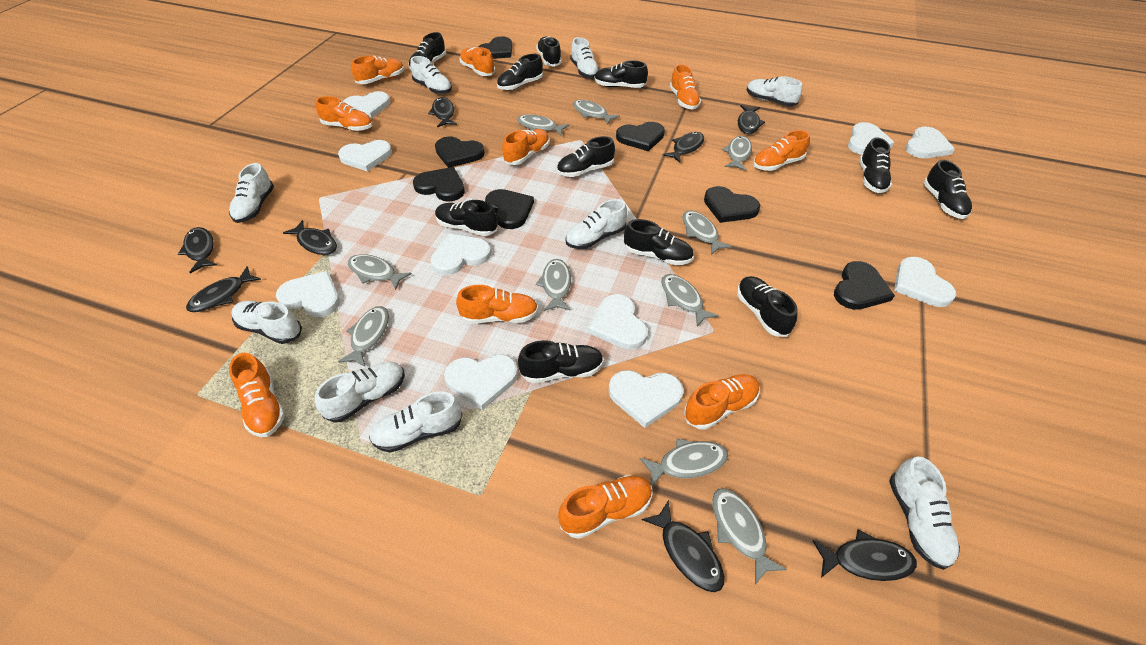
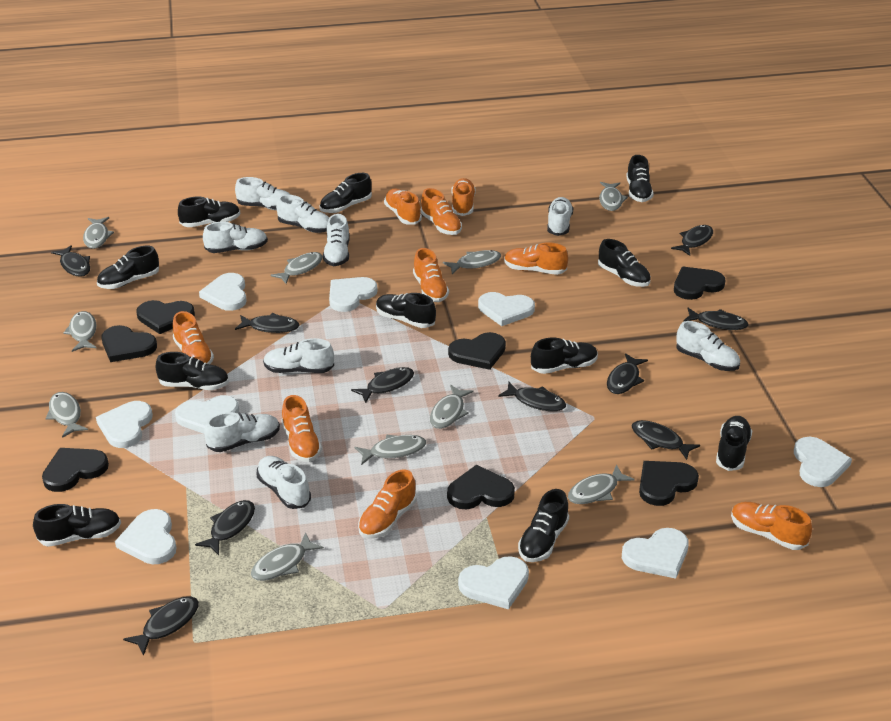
black fish: 8 -> 10
orange shoe: 10 -> 9
white heart: 10 -> 9

